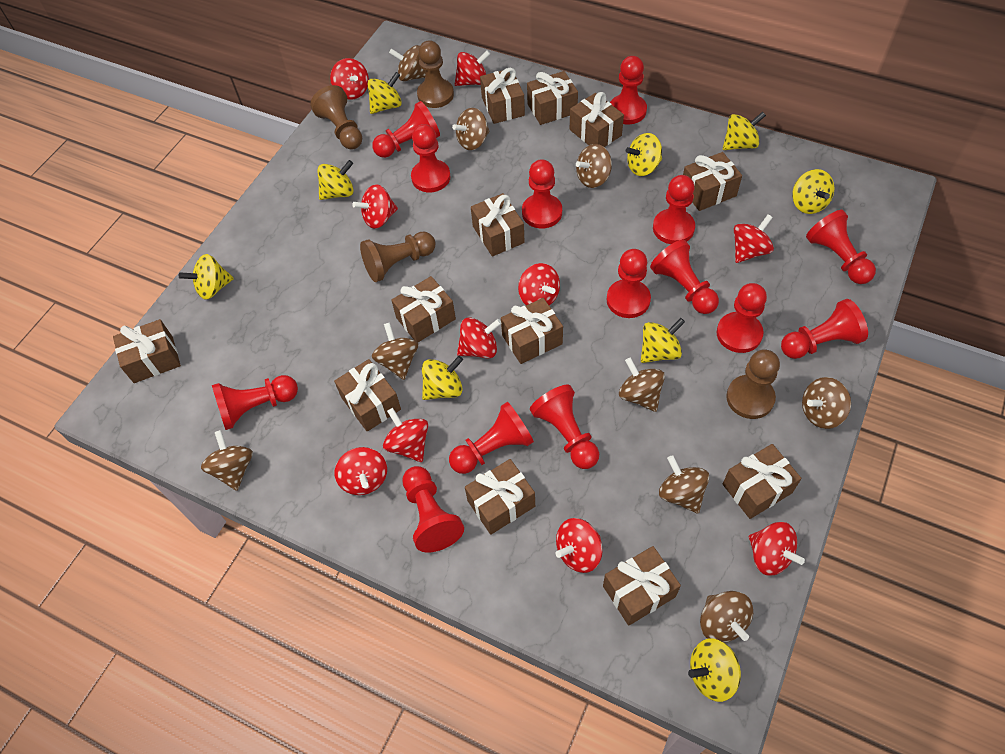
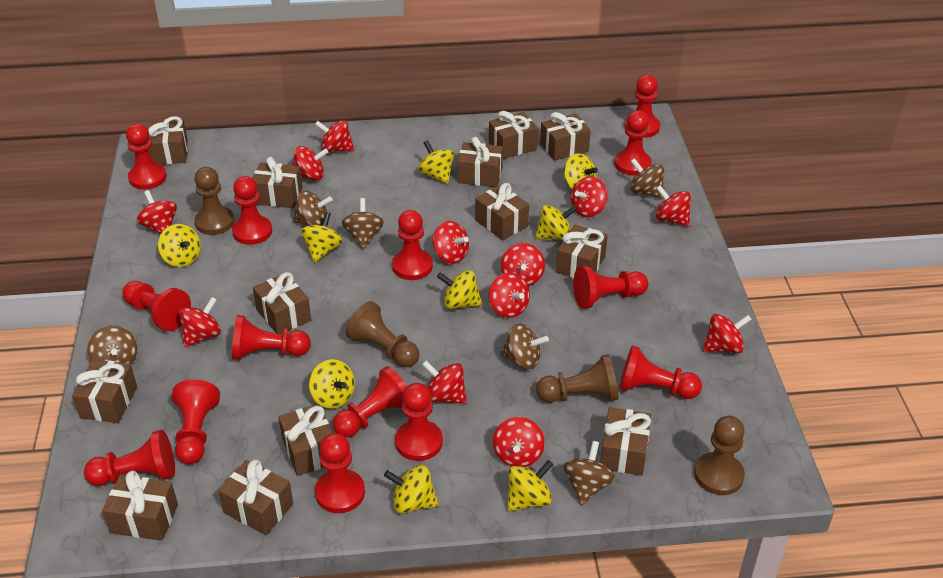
brown gift: 12 -> 13
brown spinning top: 9 -> 6
red spinning top: 10 -> 12

